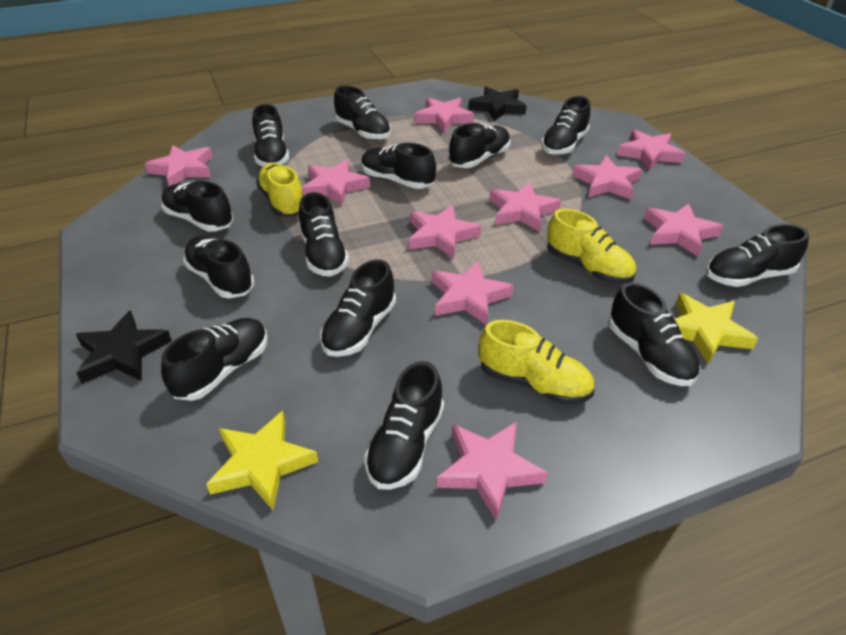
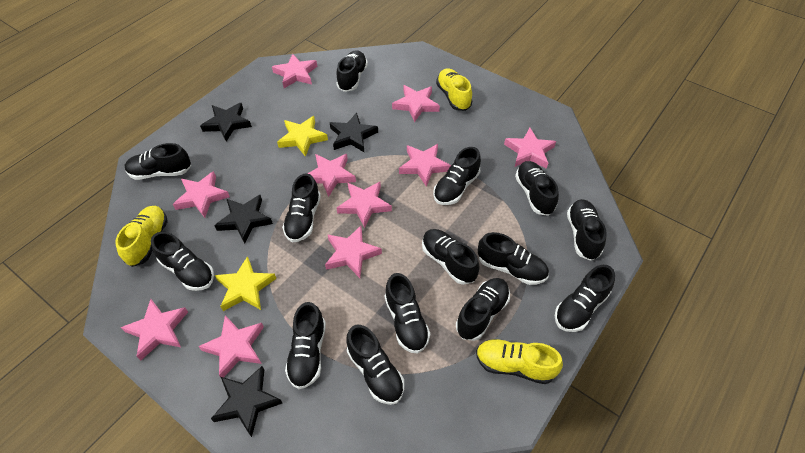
black shoe: 13 -> 14
black star: 2 -> 4

